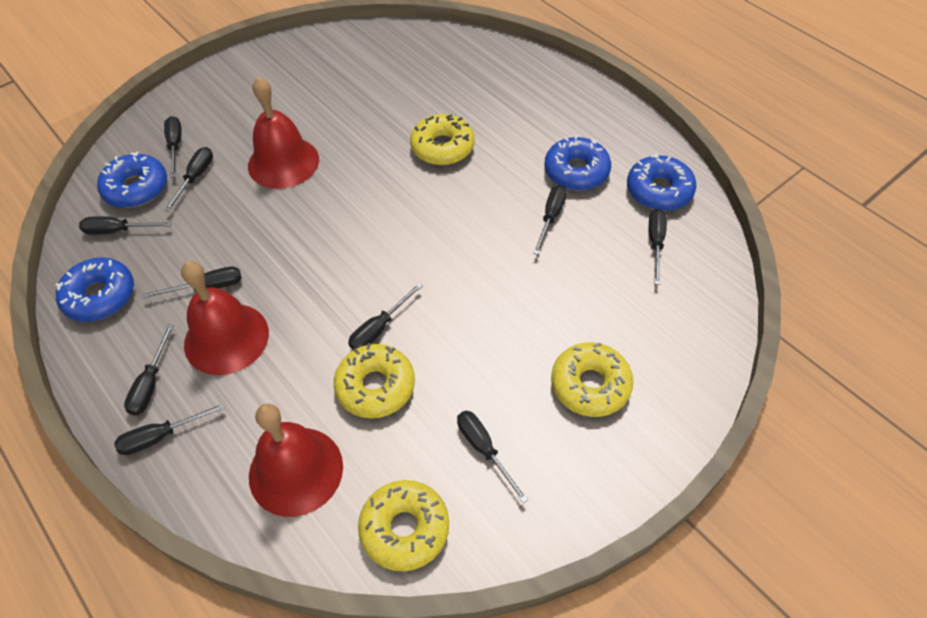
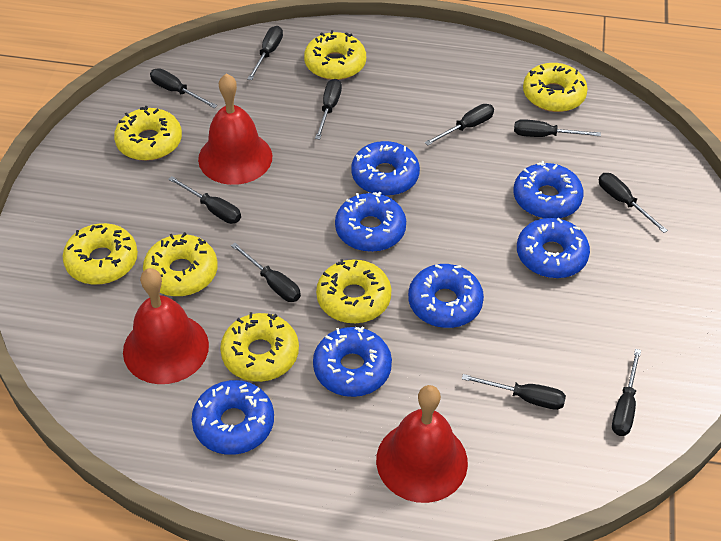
blue donut: 4 -> 7
yellow donut: 4 -> 7

